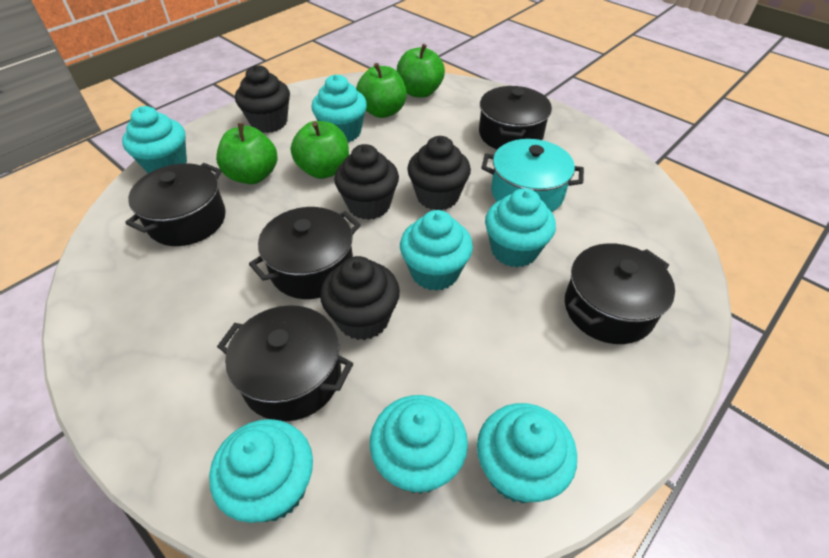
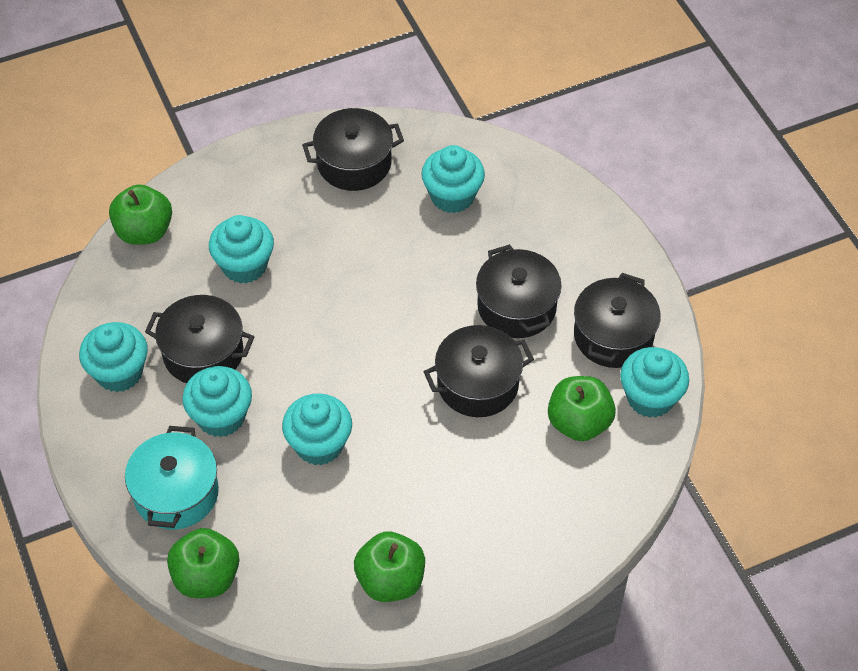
black cupcake: 4 -> 0
turquoise cupcake: 7 -> 6

